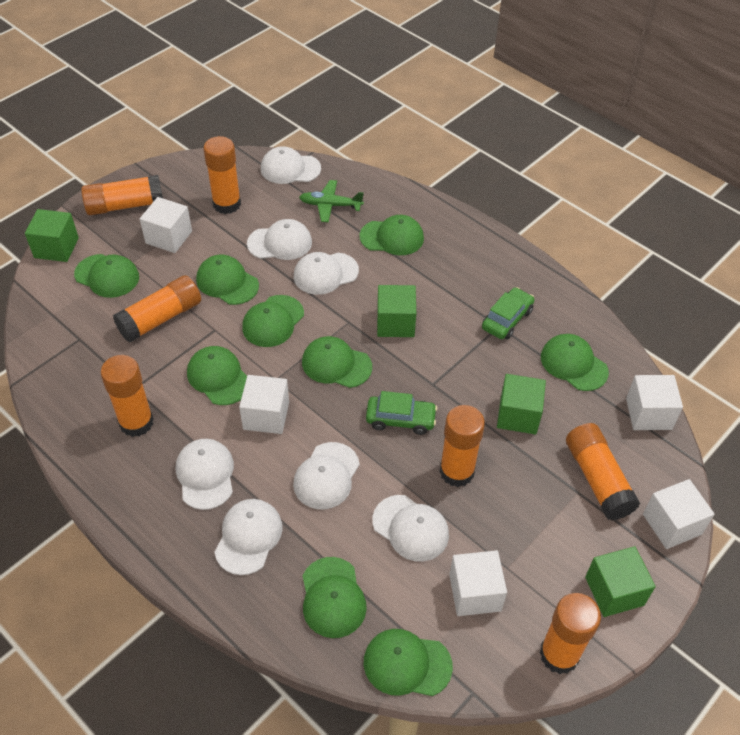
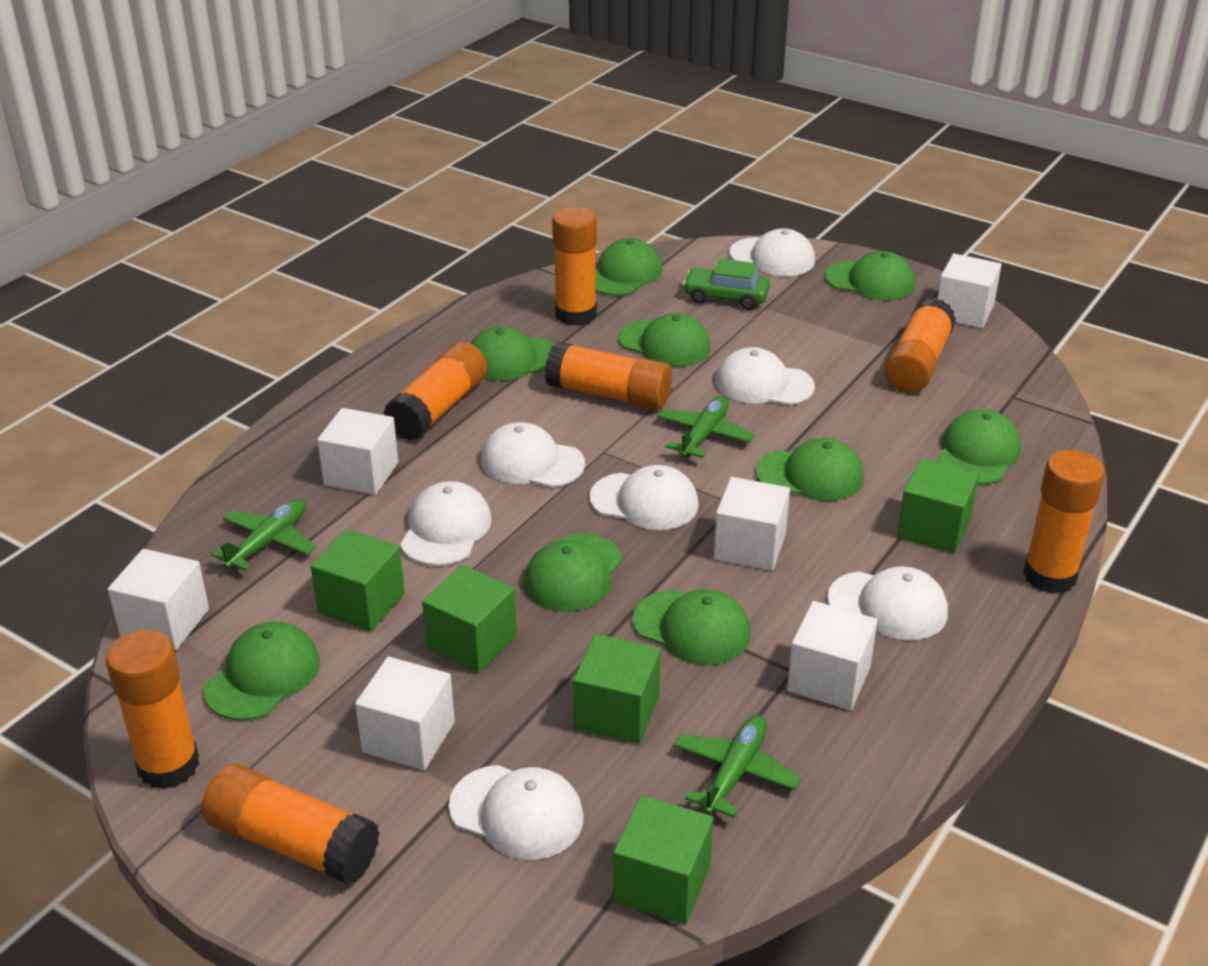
green car: 2 -> 1
green cube: 4 -> 5
green plane: 1 -> 3
white cube: 5 -> 6

